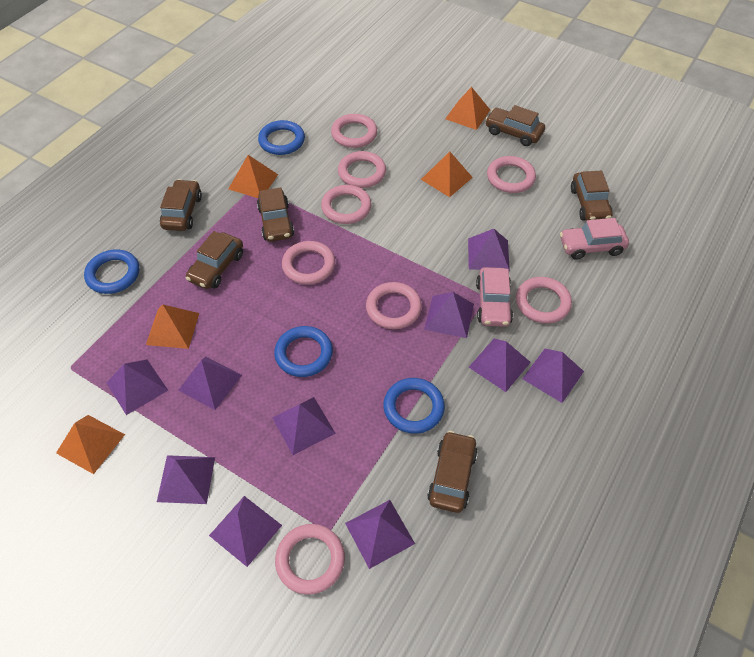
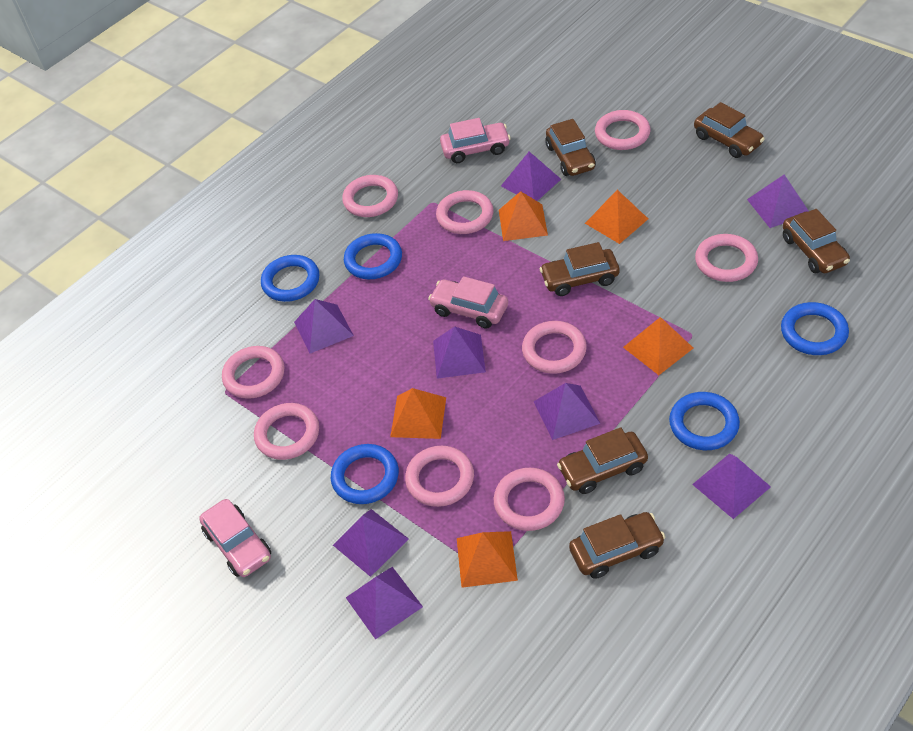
blue ring: 4 -> 5
pink car: 2 -> 3
pink ring: 8 -> 9
purple pyramid: 10 -> 8

